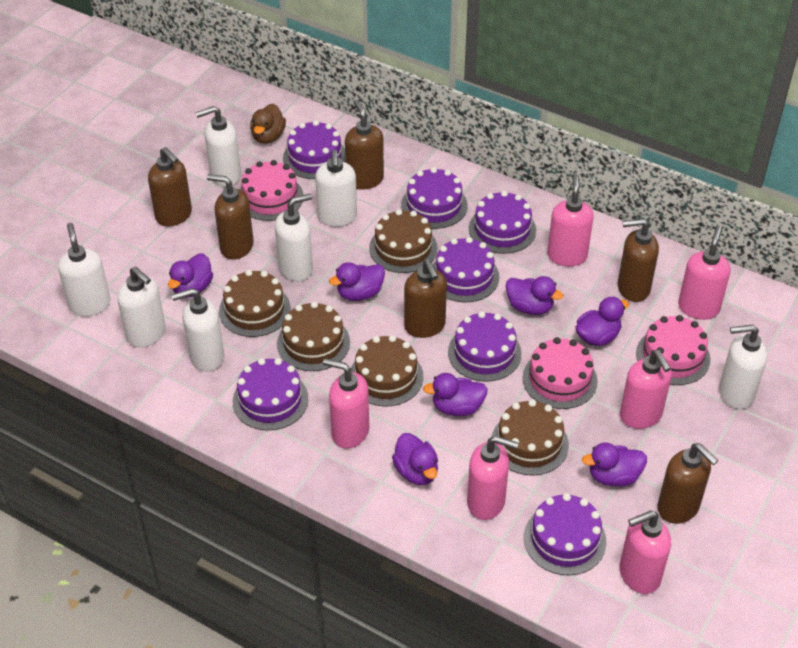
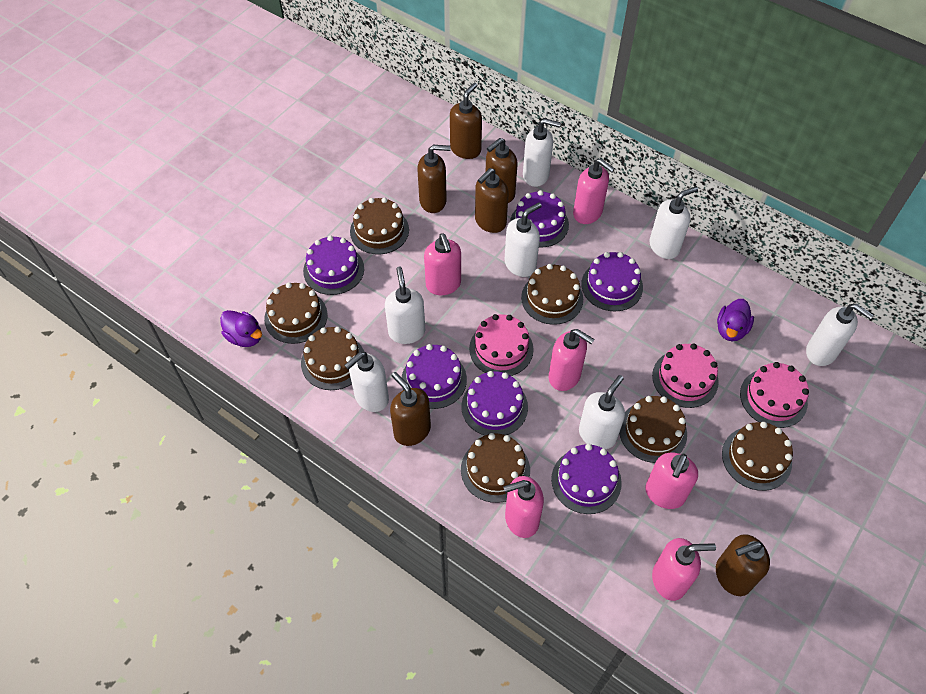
brown cake: 5 -> 7
brown duck: 1 -> 0
purple cake: 7 -> 6
purple duck: 7 -> 2

